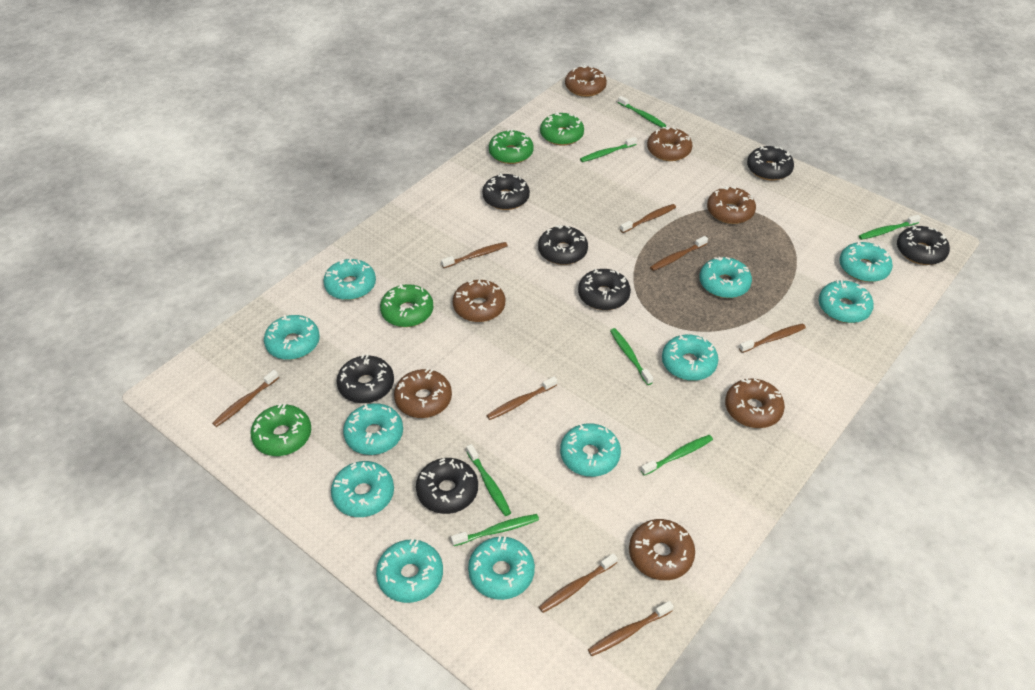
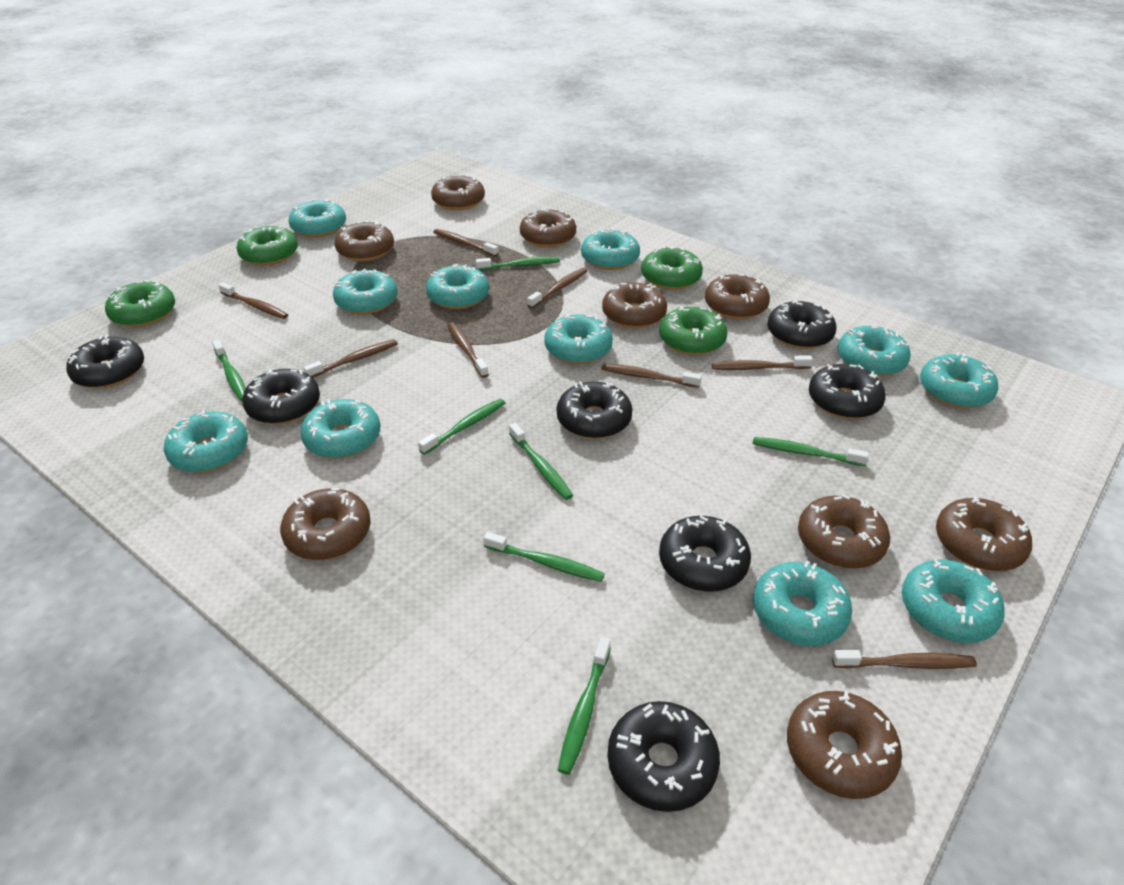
brown donut: 7 -> 9

